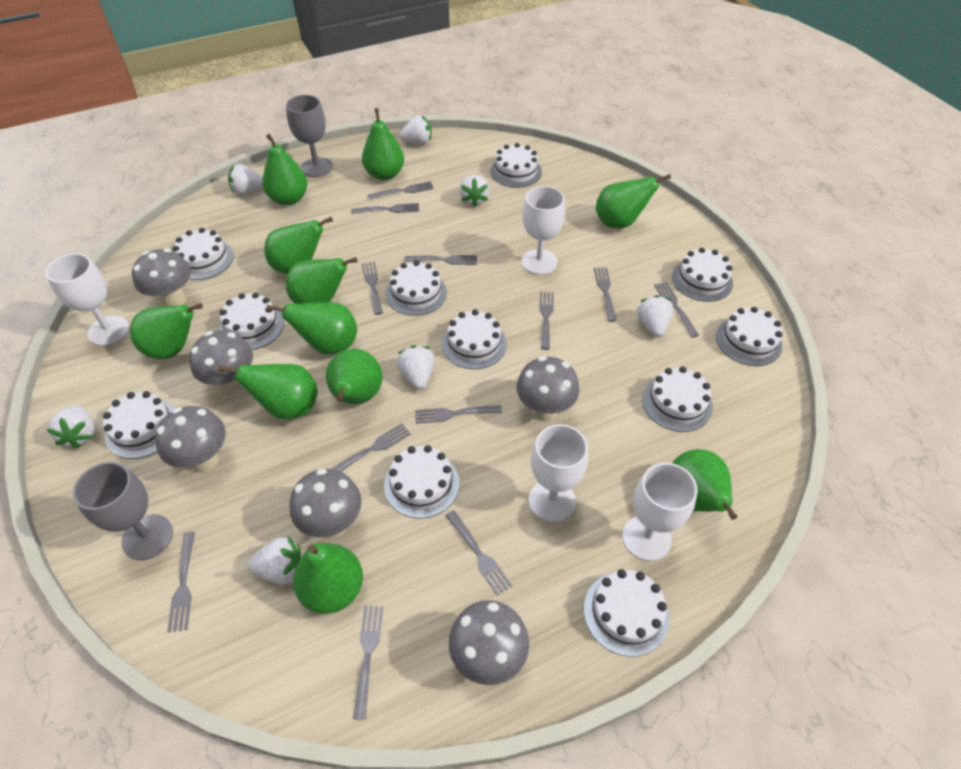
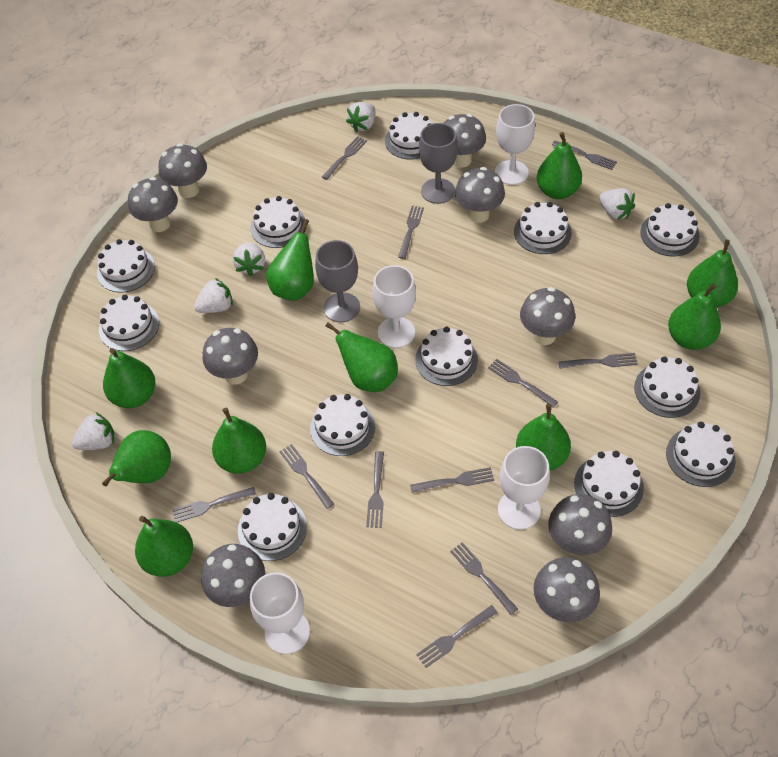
green pear: 11 -> 10
grey fork: 12 -> 11
grey mushroom: 6 -> 9
white cake: 11 -> 12
white strawberry: 7 -> 5

